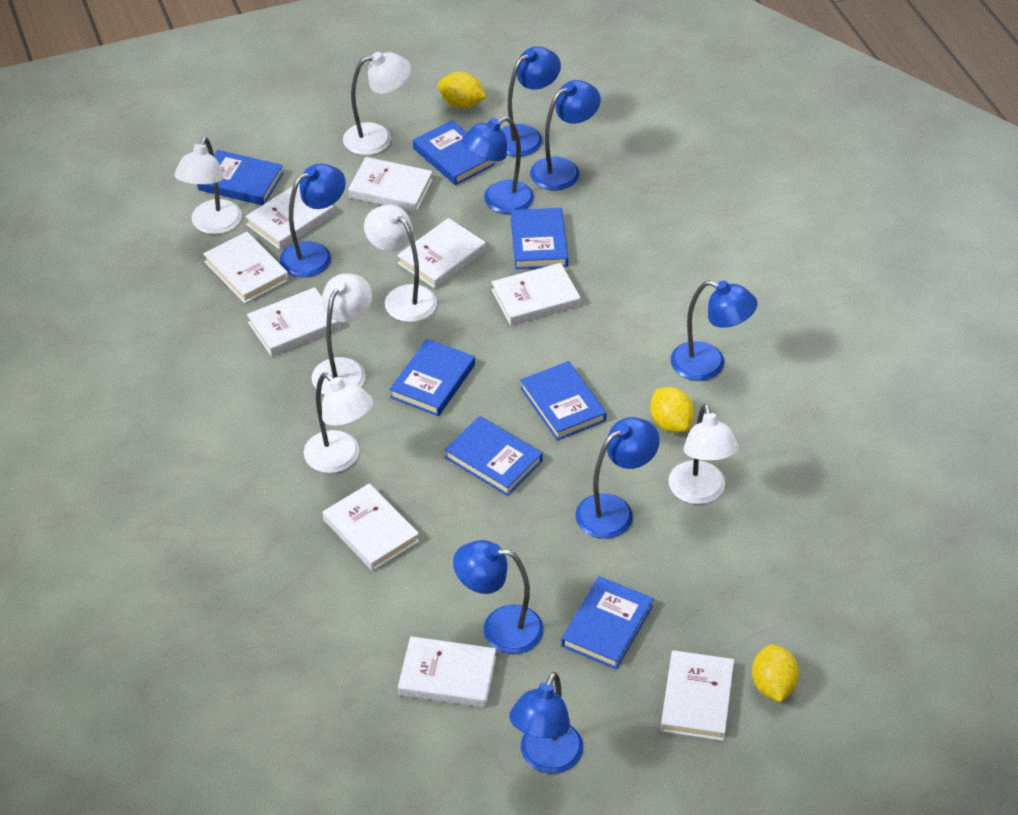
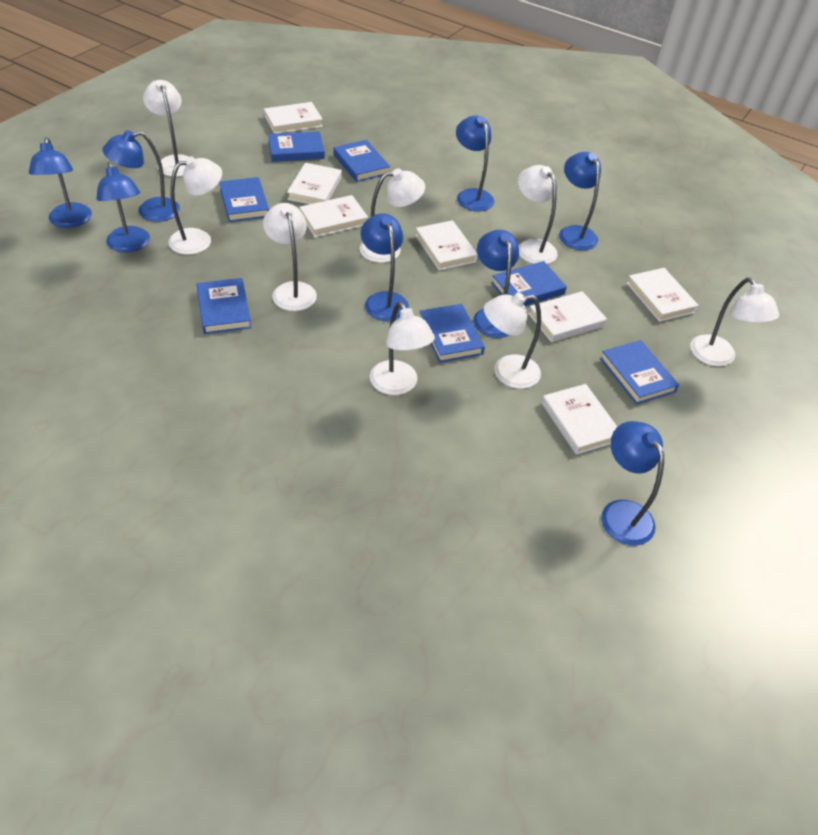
white book: 9 -> 7
white lamp: 6 -> 8
yellow lemon: 3 -> 0

